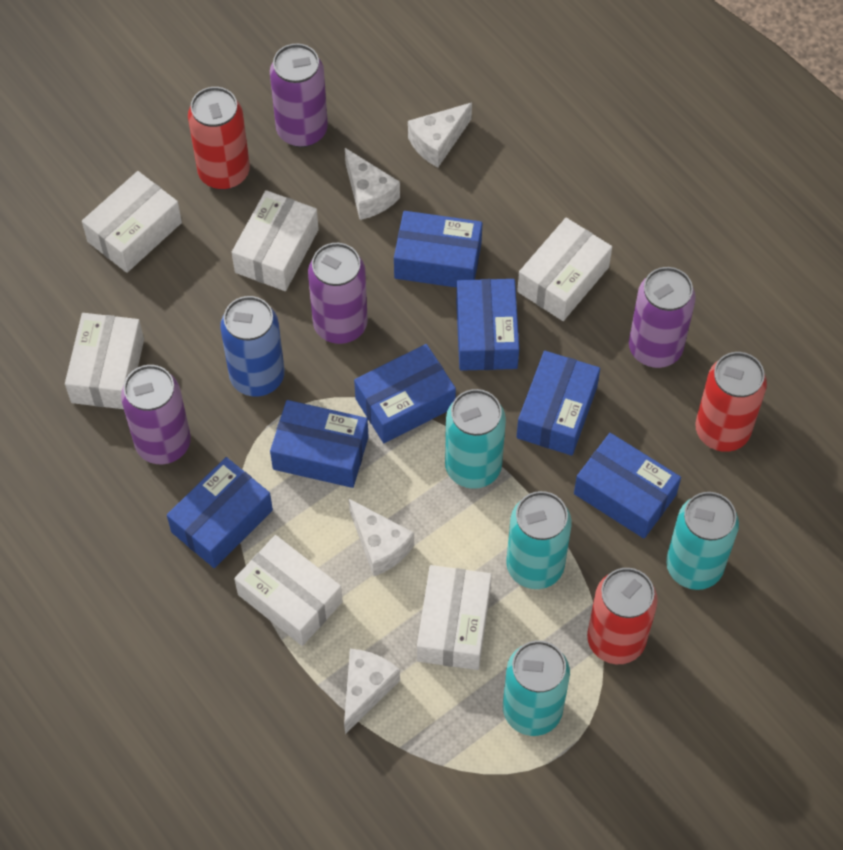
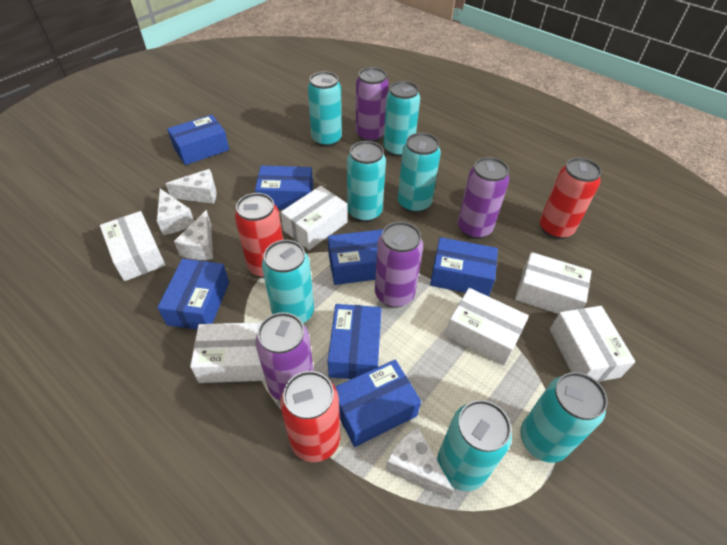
blue can: 1 -> 0
turquoise can: 4 -> 7

